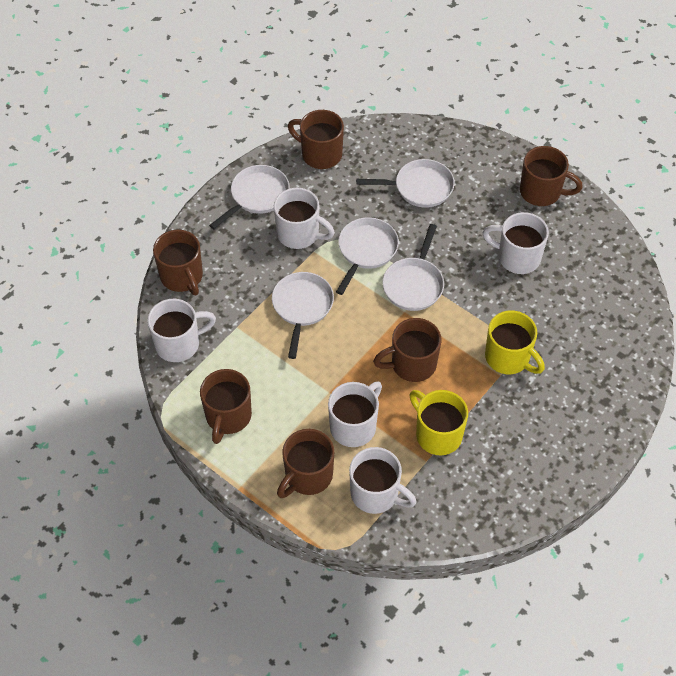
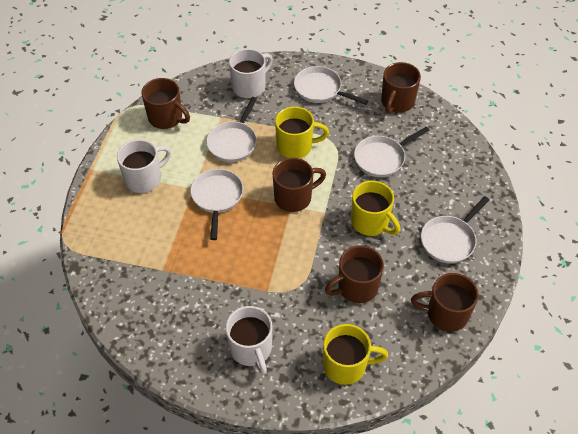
brown mug: 6 -> 5
white mug: 5 -> 3
yellow mug: 2 -> 3

